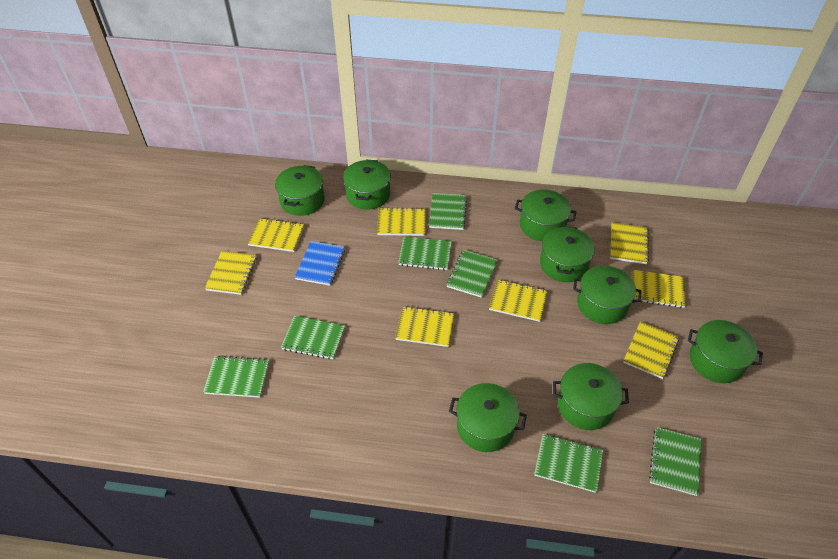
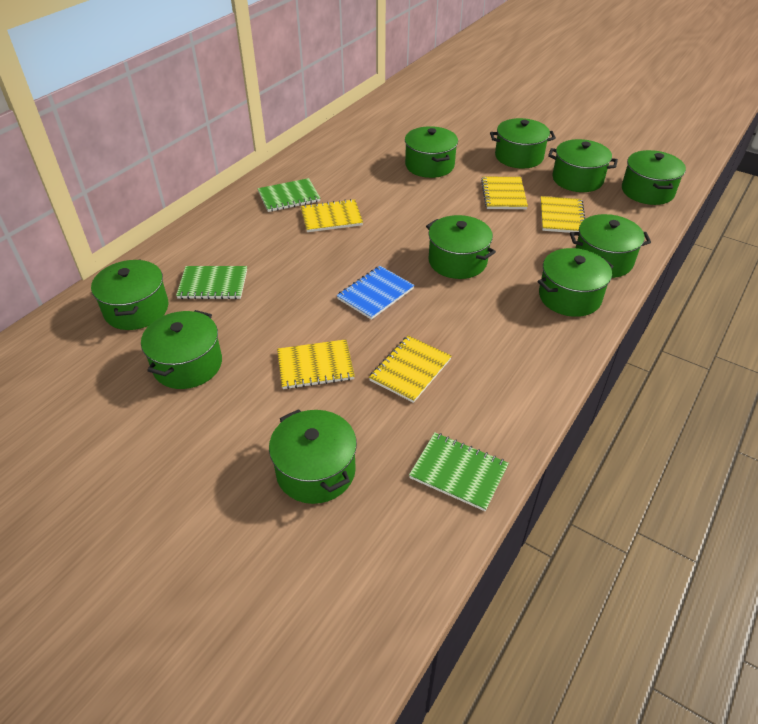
green notebook: 7 -> 3
green pot: 8 -> 10
yellow notebook: 8 -> 5

